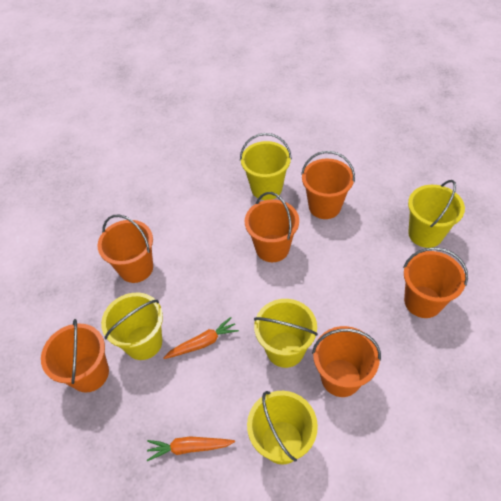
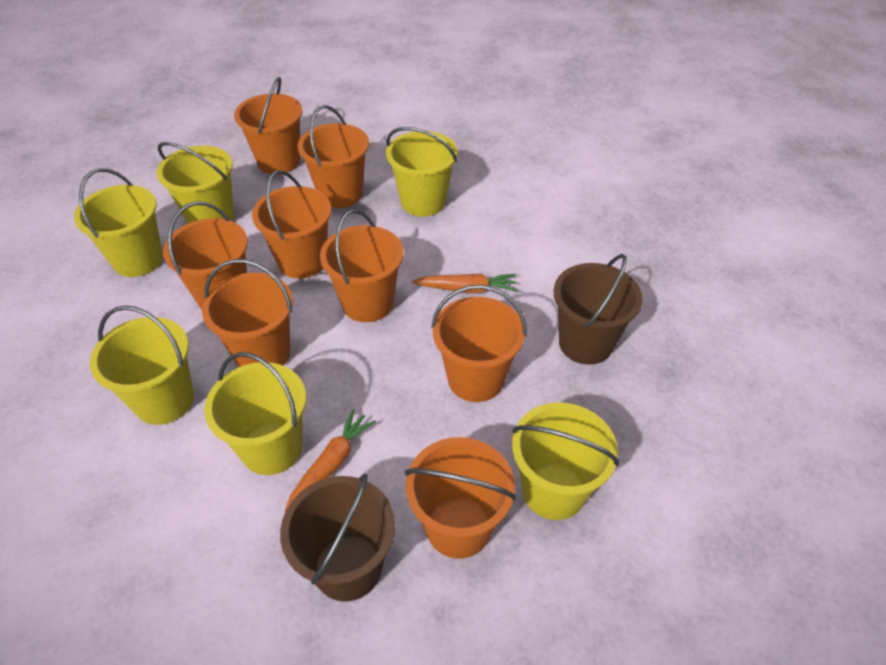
brown bucket: 0 -> 2
orange bucket: 6 -> 8
yellow bucket: 5 -> 6

